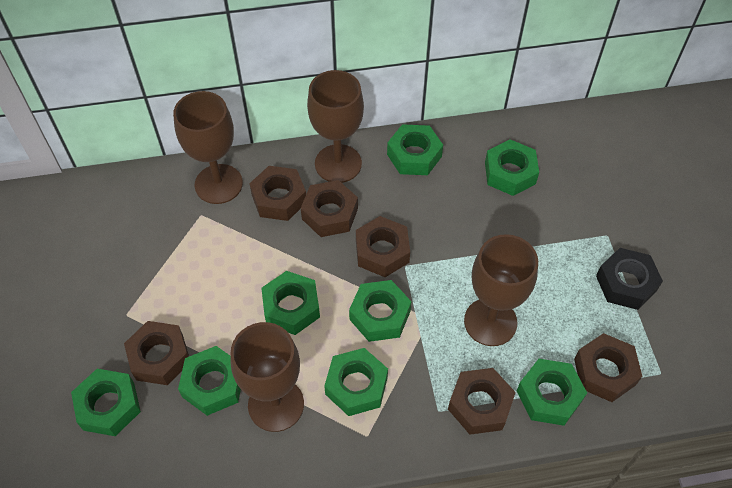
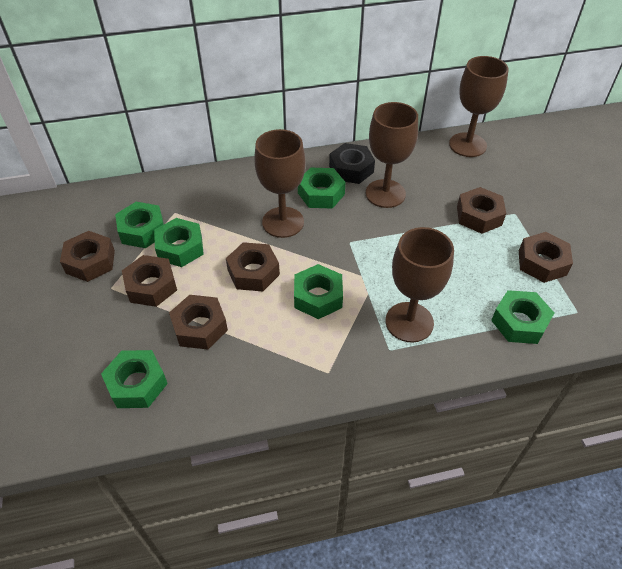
green nut: 8 -> 6

